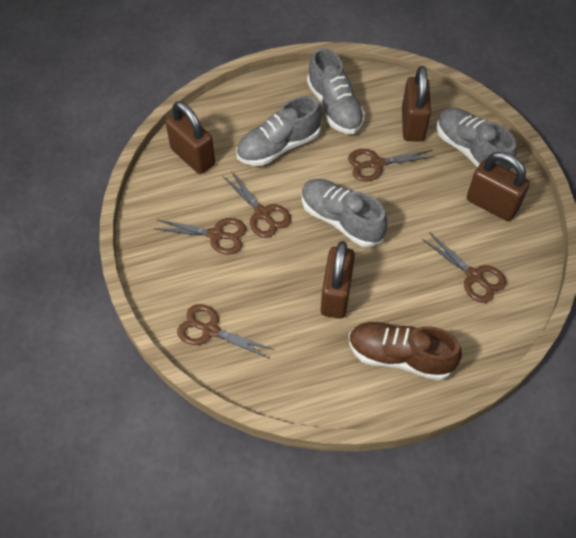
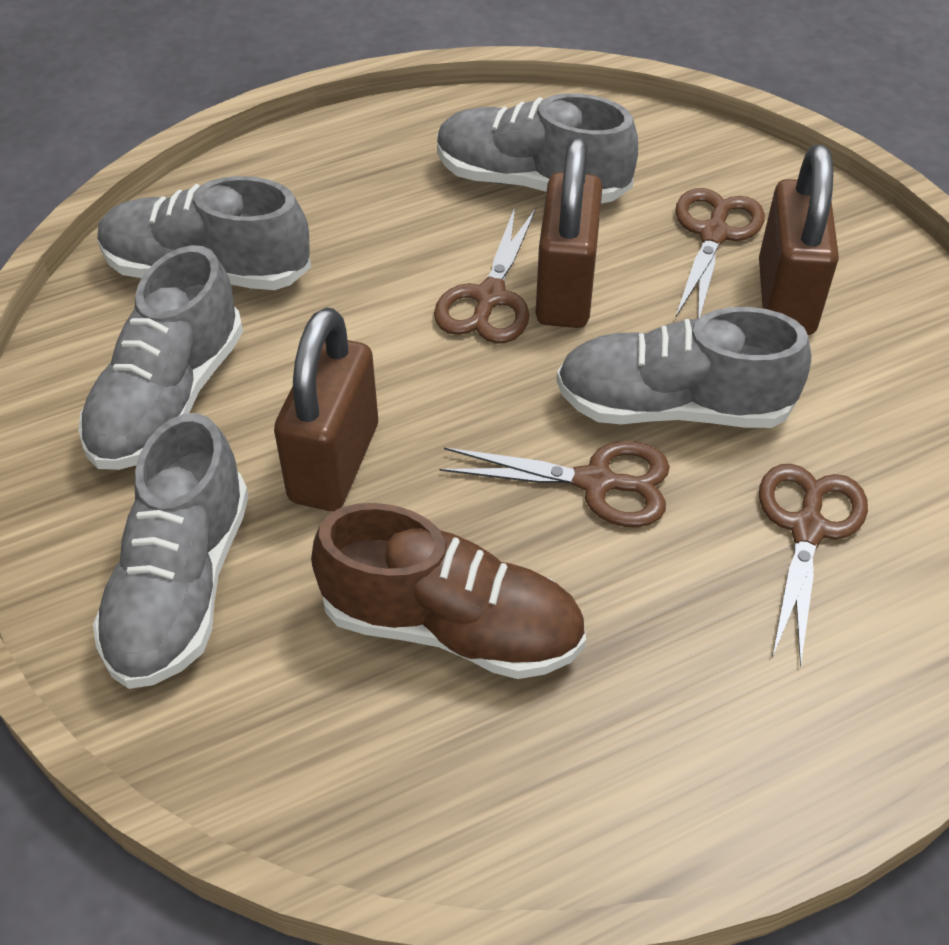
brown padlock: 4 -> 3
brown scissors: 5 -> 4
grey shoe: 4 -> 5

